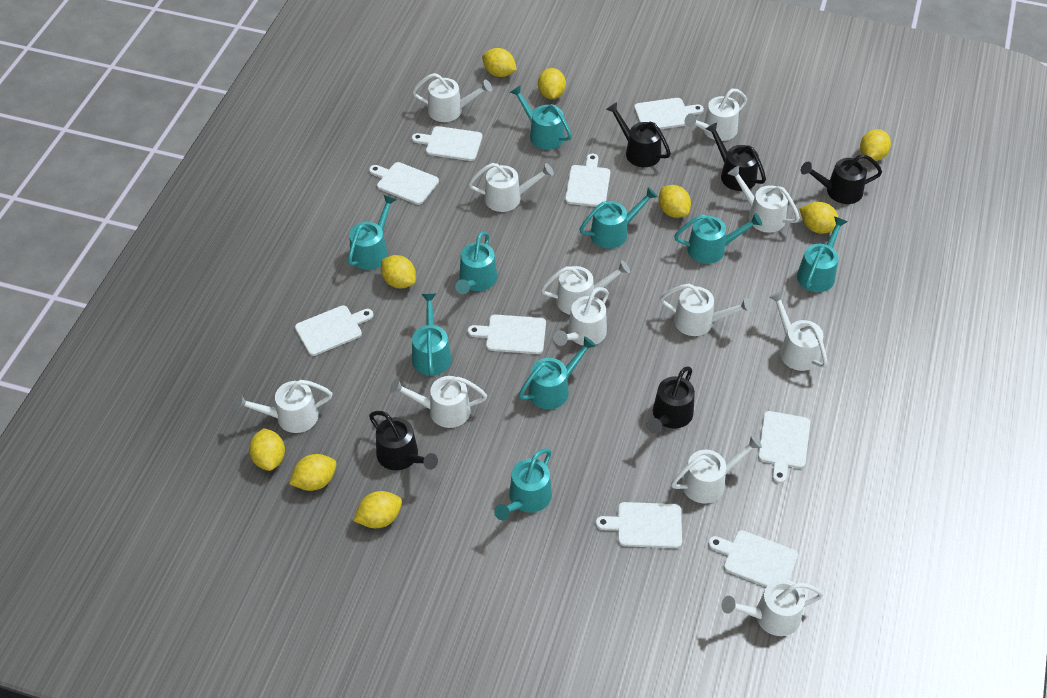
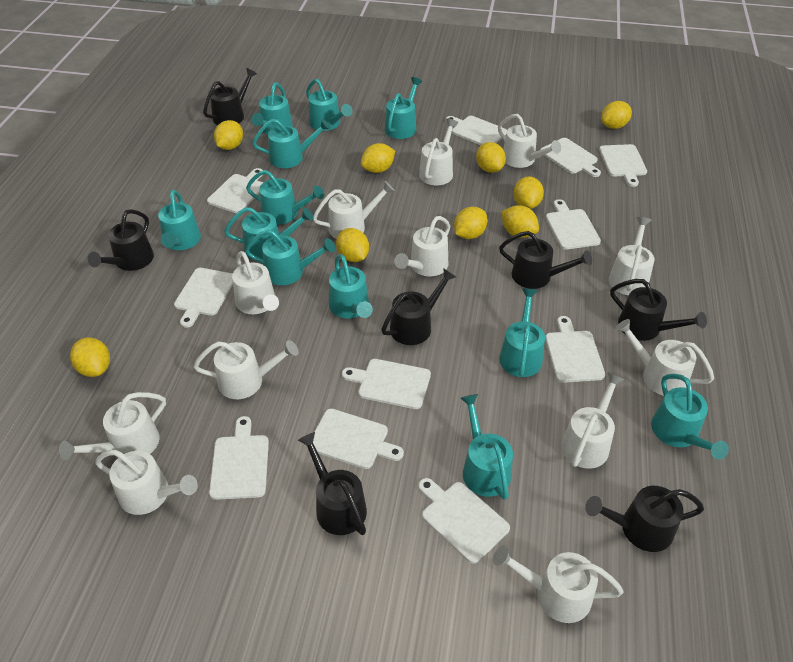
black watering can: 5 -> 7
turquoise watering can: 9 -> 12
white cutting board: 9 -> 11

